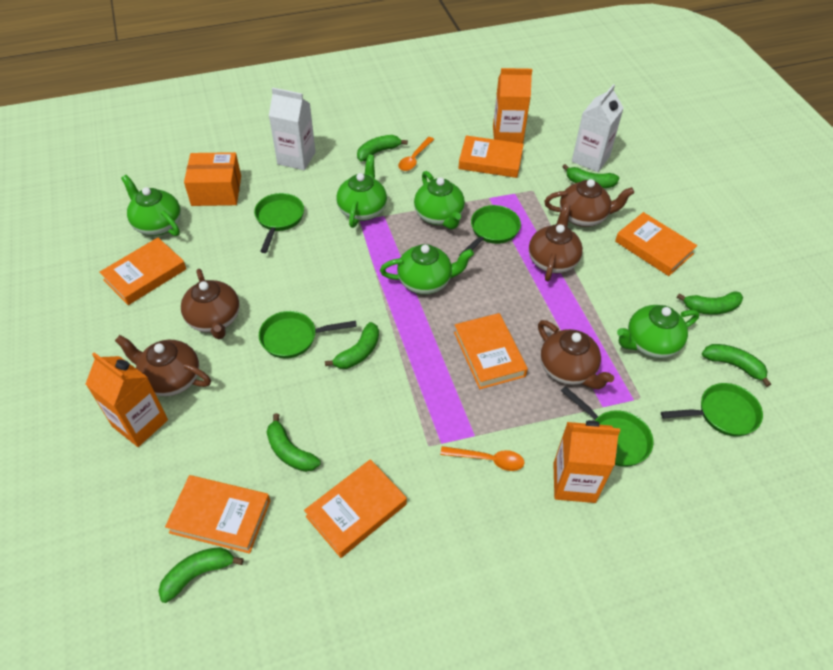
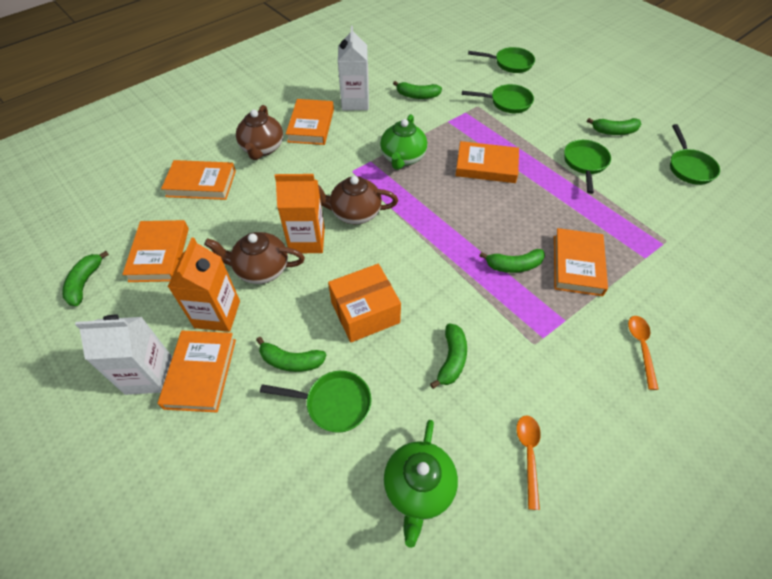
brown teapot: 5 -> 3
green banana: 7 -> 6
green teapot: 5 -> 2
orange carton: 3 -> 2

